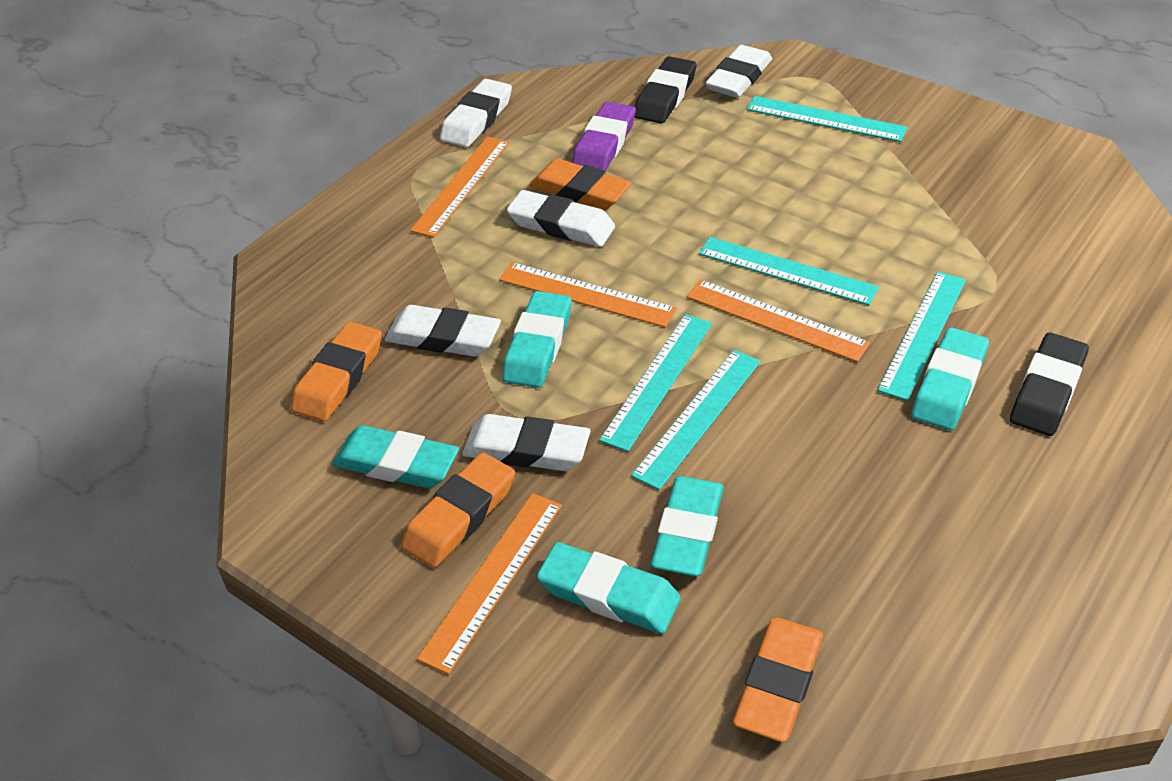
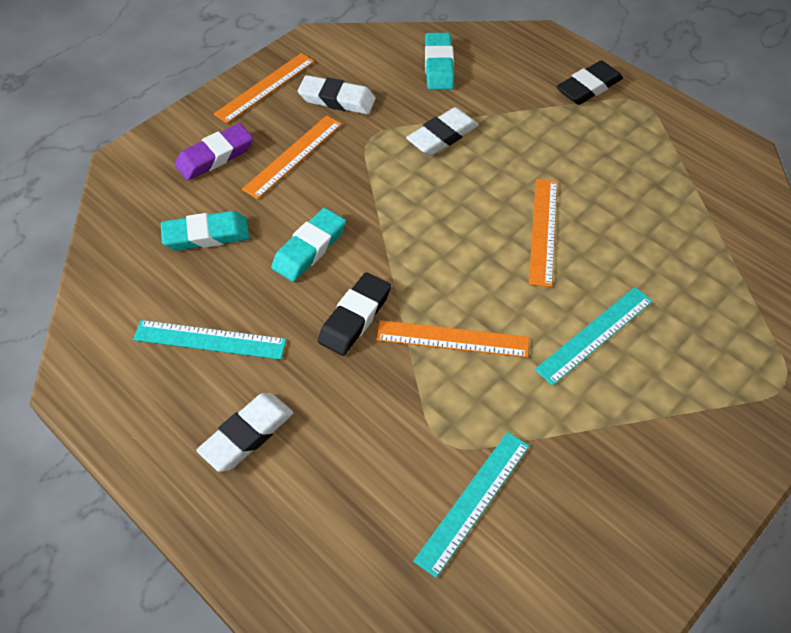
orange eraser: 4 -> 0
turquoise eraser: 5 -> 3
turquoise ruler: 5 -> 3
white eraser: 5 -> 3

